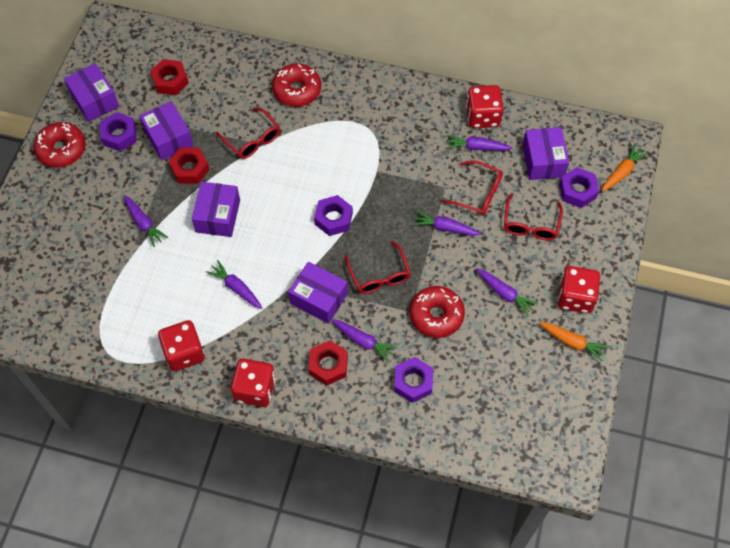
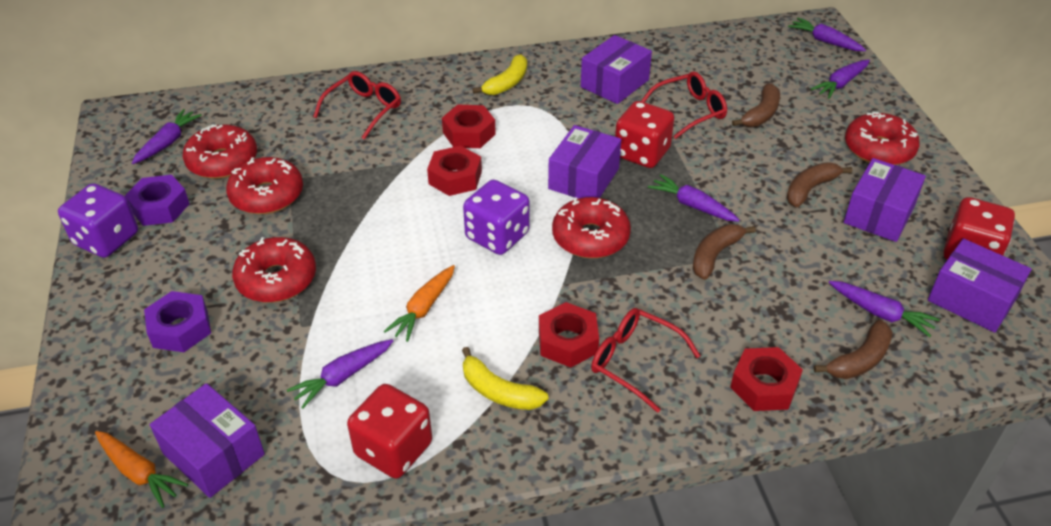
brown banana: 0 -> 4
purple dice: 0 -> 2
purple nut: 4 -> 2
red dice: 4 -> 3
red donut: 3 -> 5
red glasses: 4 -> 3
red nut: 3 -> 4
yellow banana: 0 -> 2

